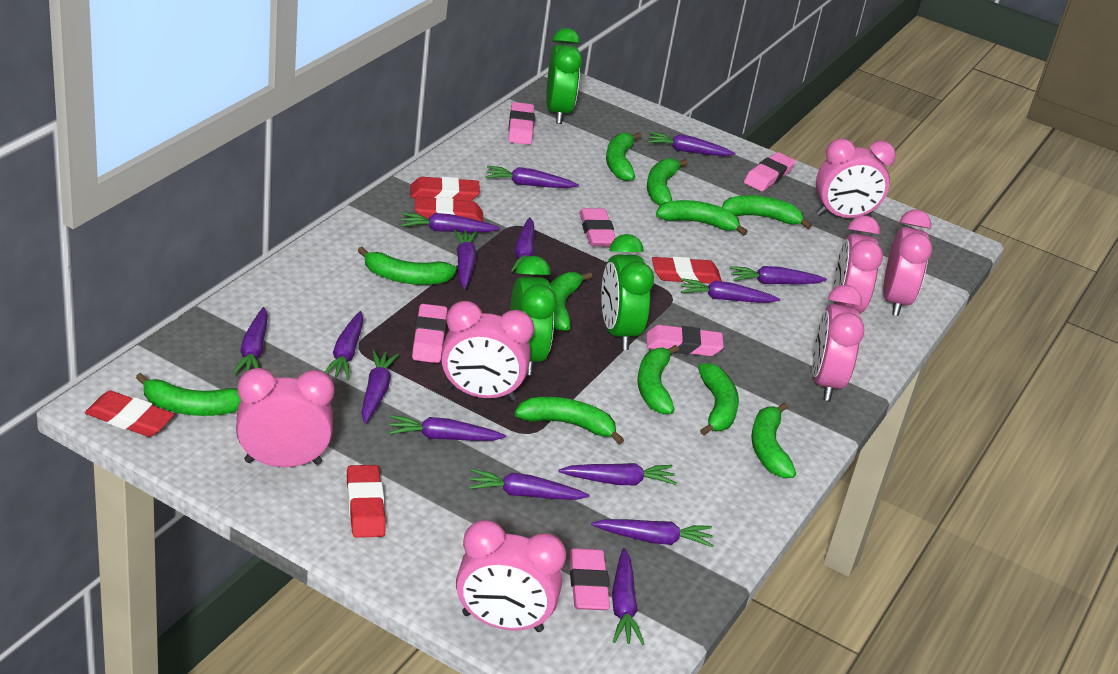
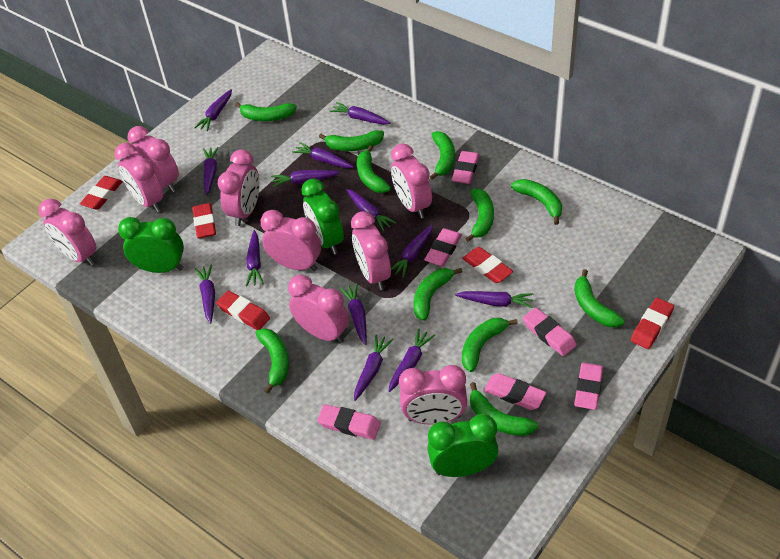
pink clock: 7 -> 9
purple carrot: 15 -> 13

